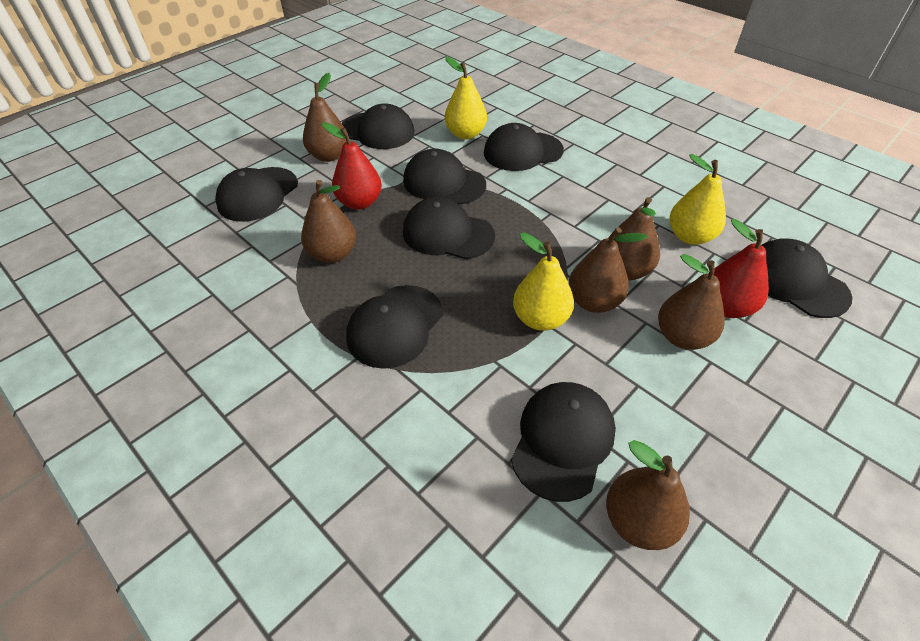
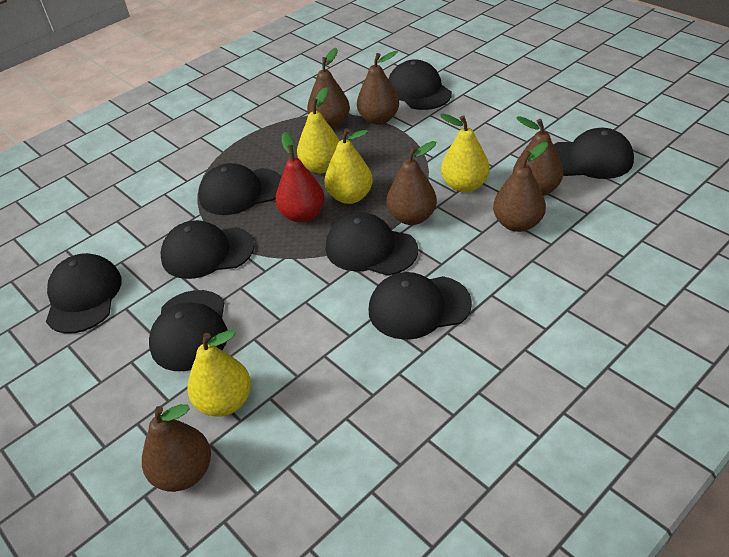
red pear: 2 -> 1
yellow pear: 3 -> 4

